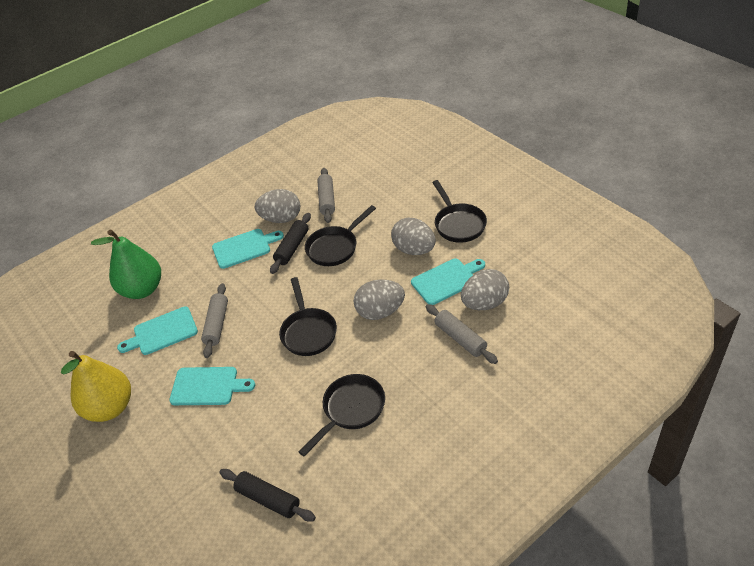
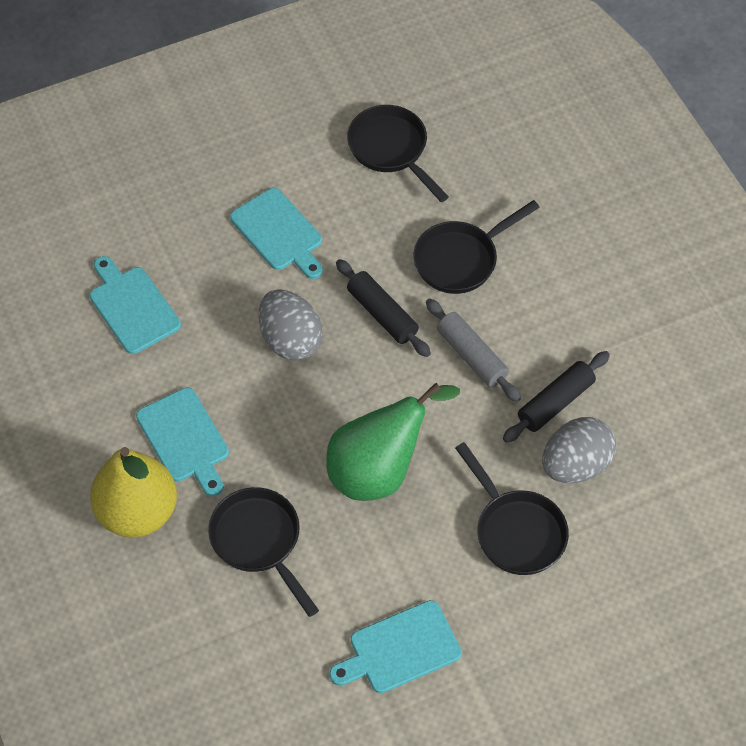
grey egg: 4 -> 2
grey rolling pin: 3 -> 1

